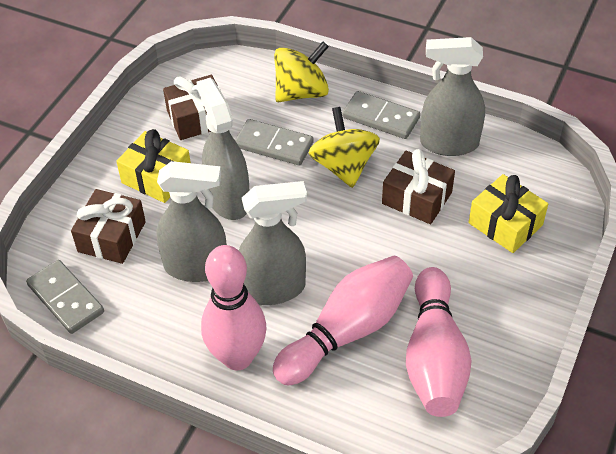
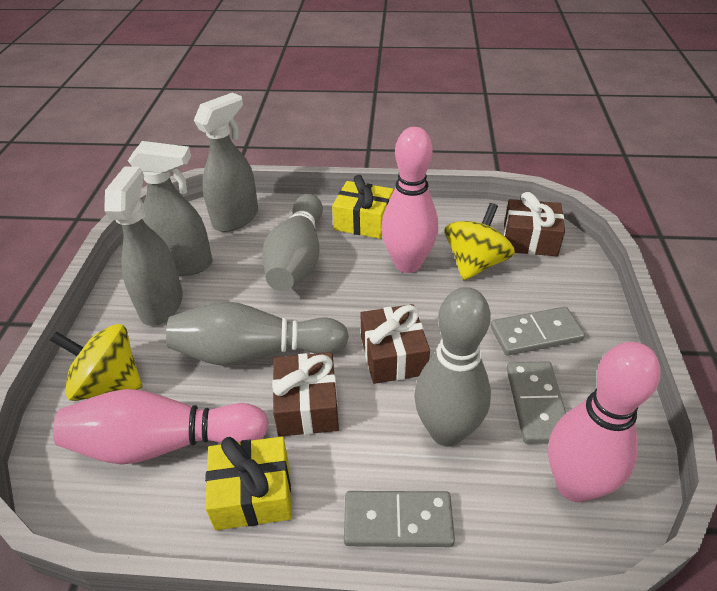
grey bowling pin: 0 -> 3
grey spray bottle: 4 -> 3

